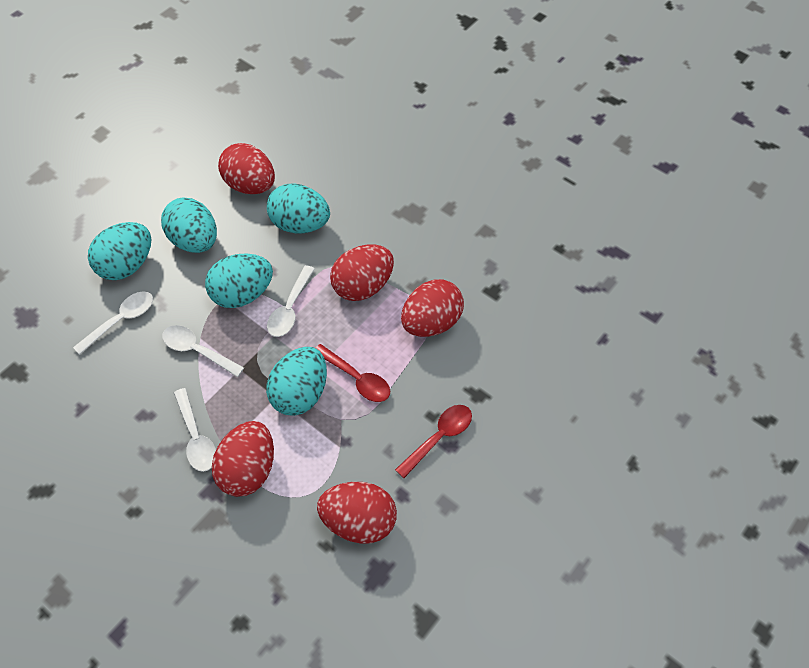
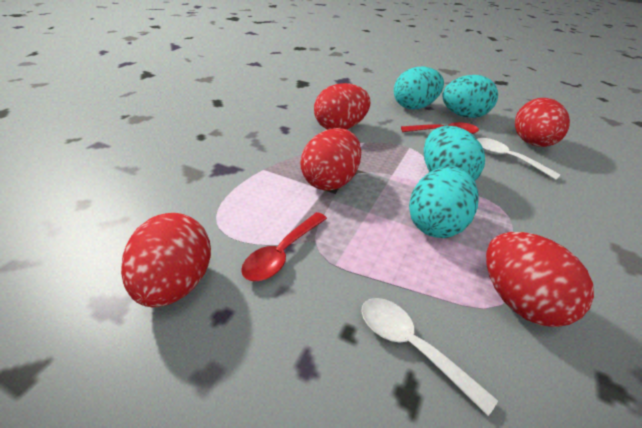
turquoise egg: 5 -> 4
white spoon: 4 -> 2

